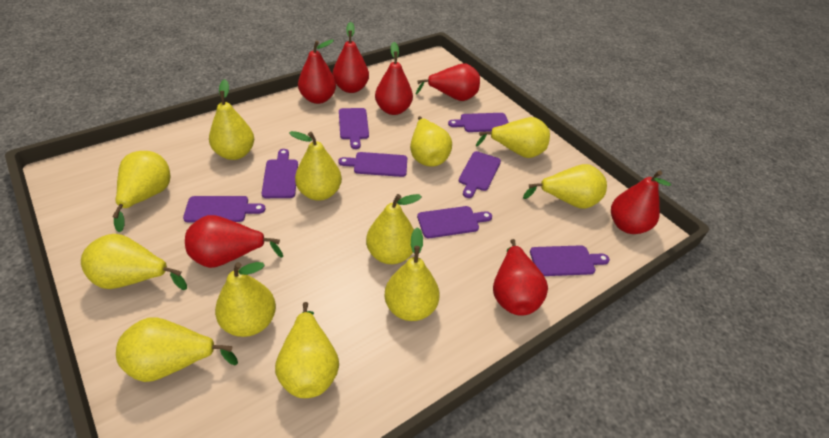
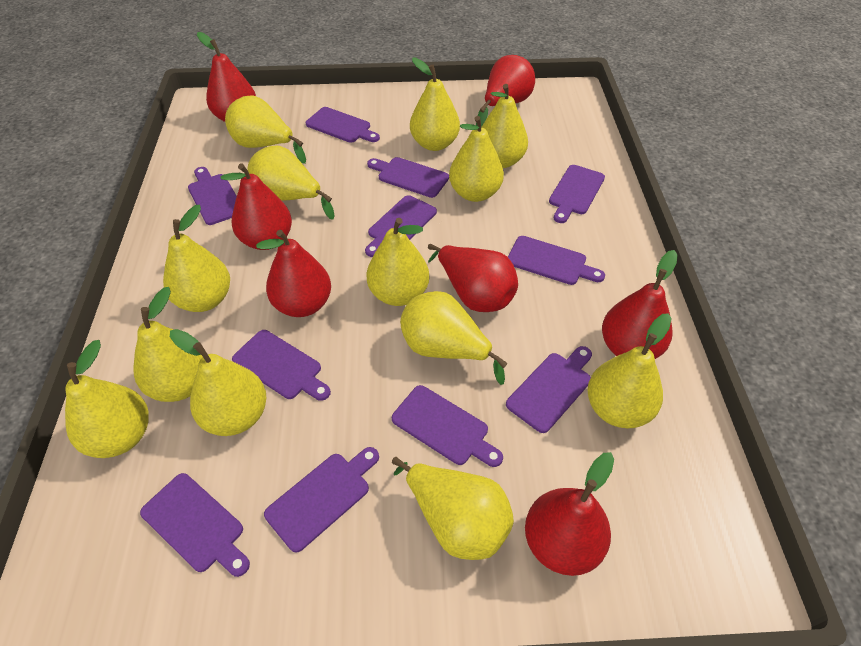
purple cutting board: 8 -> 11
yellow pear: 12 -> 13

